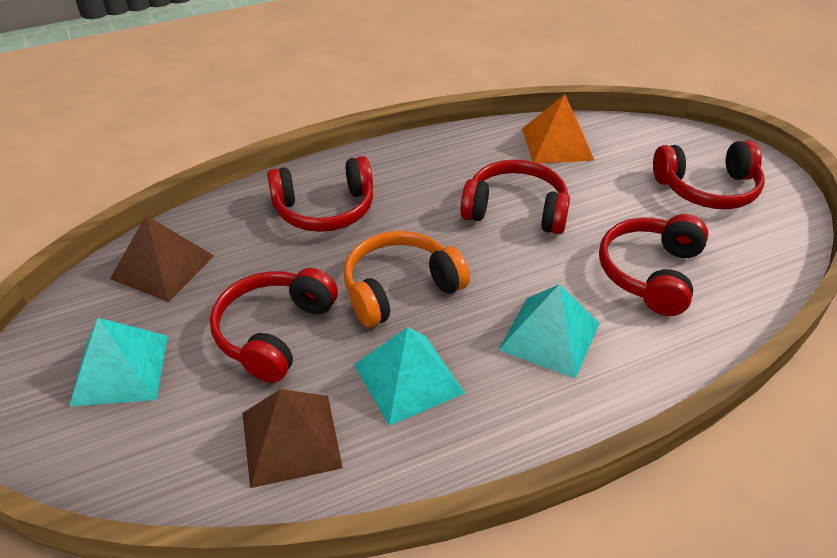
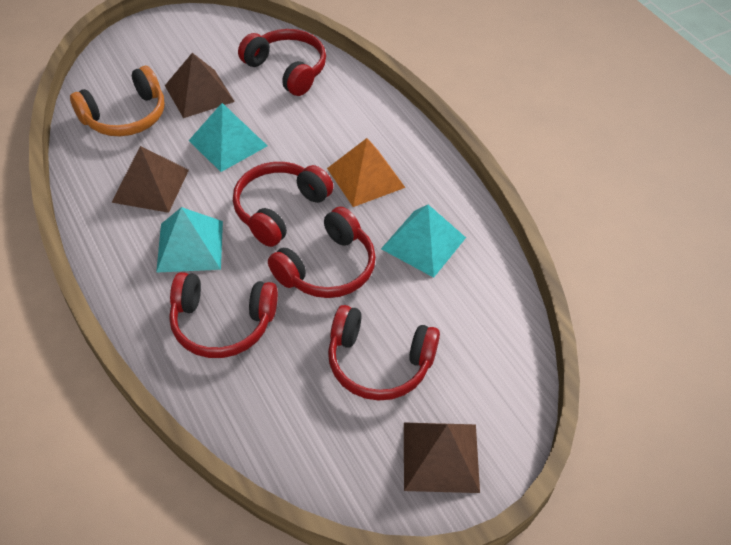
brown pyramid: 2 -> 3

